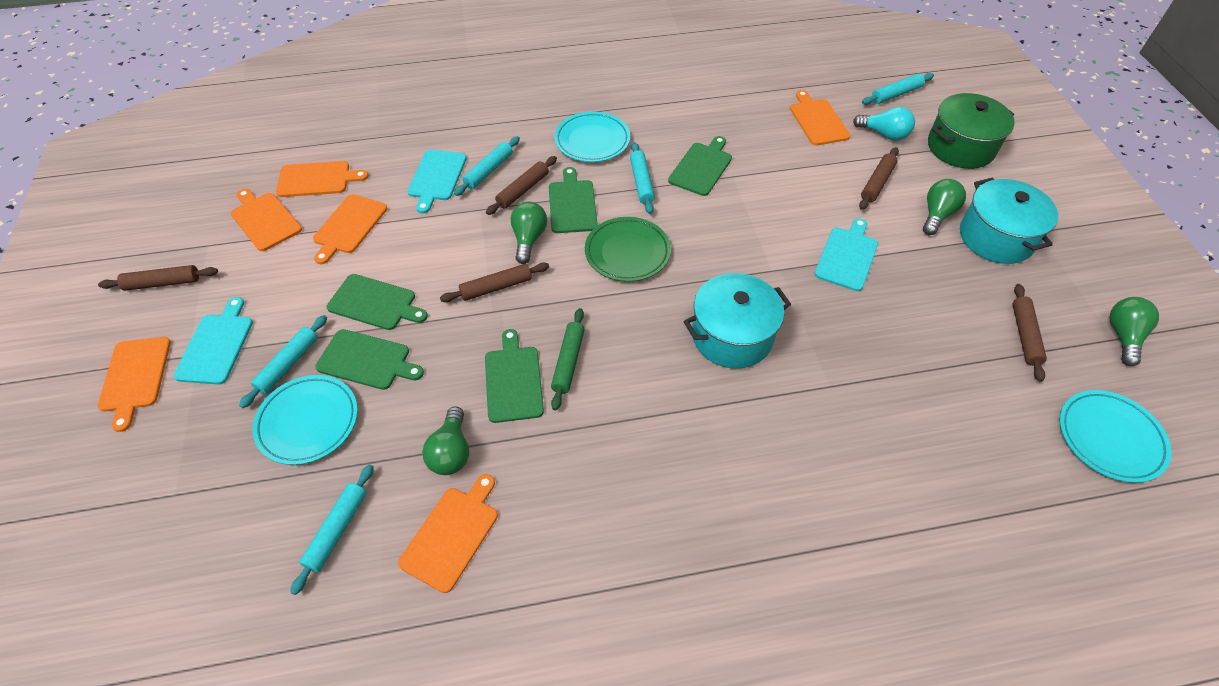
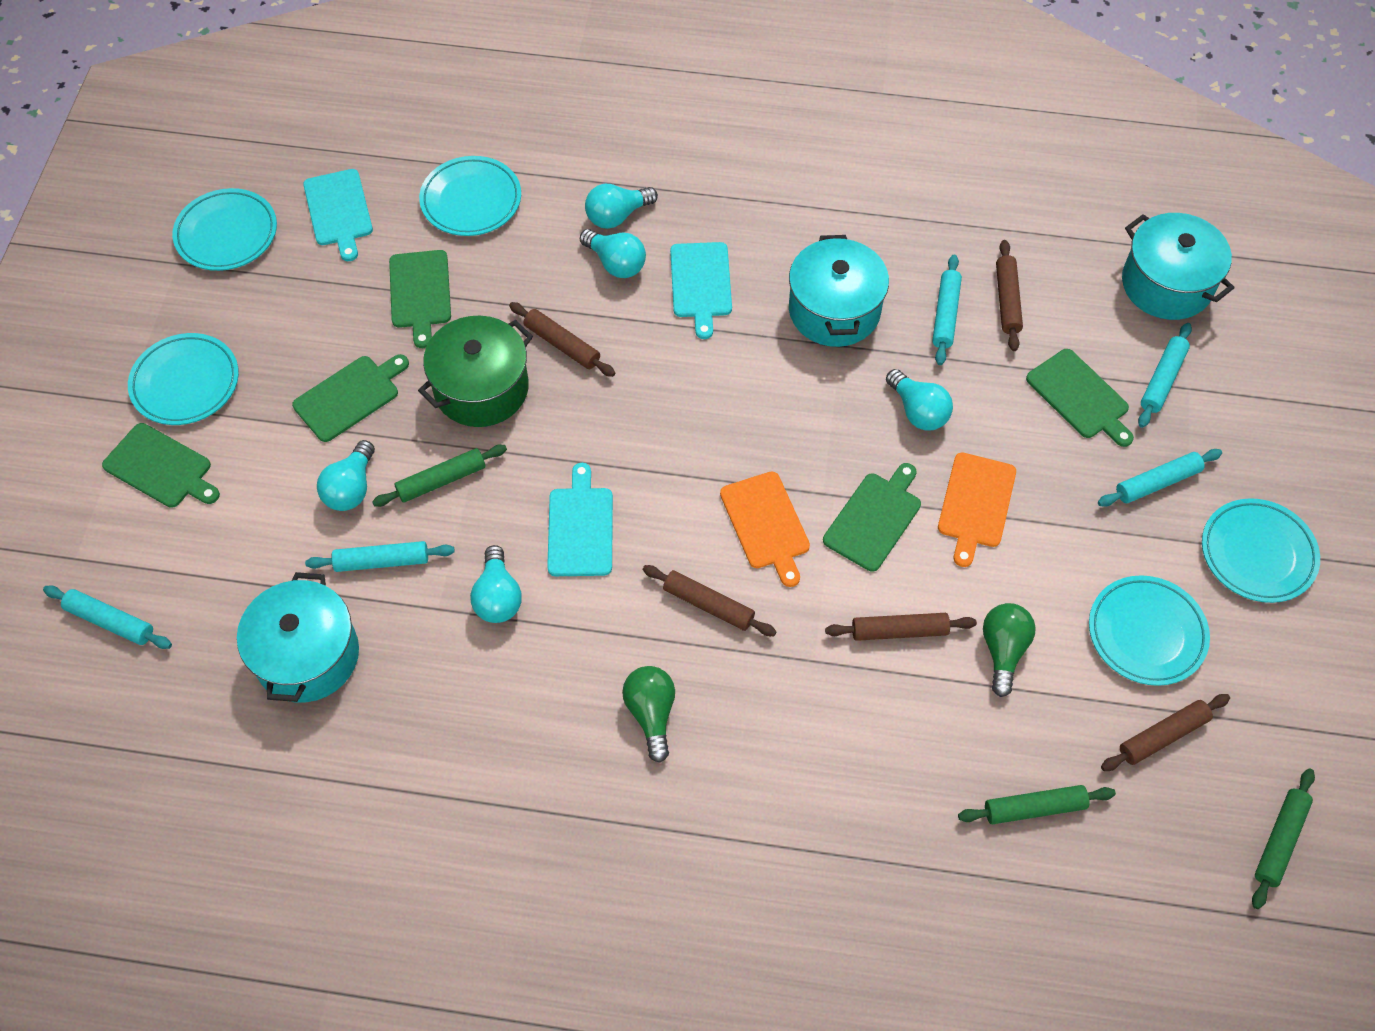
green light bulb: 4 -> 2
green plate: 1 -> 0
green rolling pin: 1 -> 3
orange cutting board: 6 -> 2
turquoise light bulb: 1 -> 5
turquoise plate: 3 -> 5
turquoise pot: 2 -> 3

